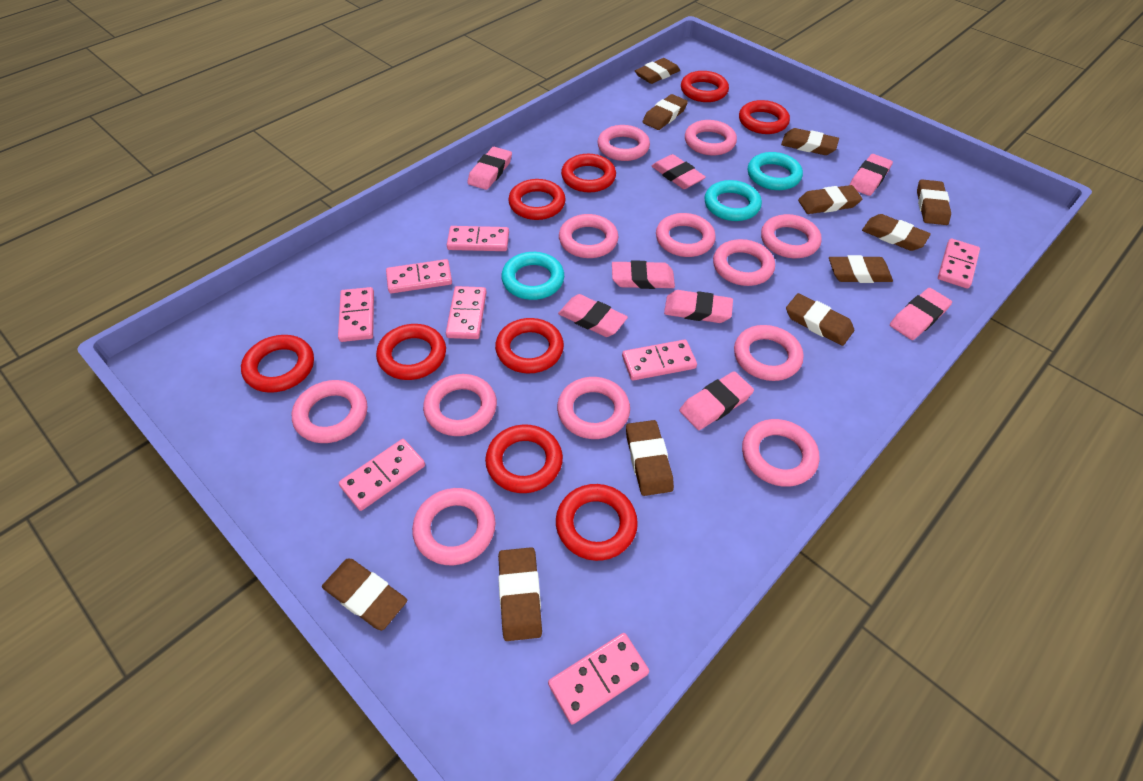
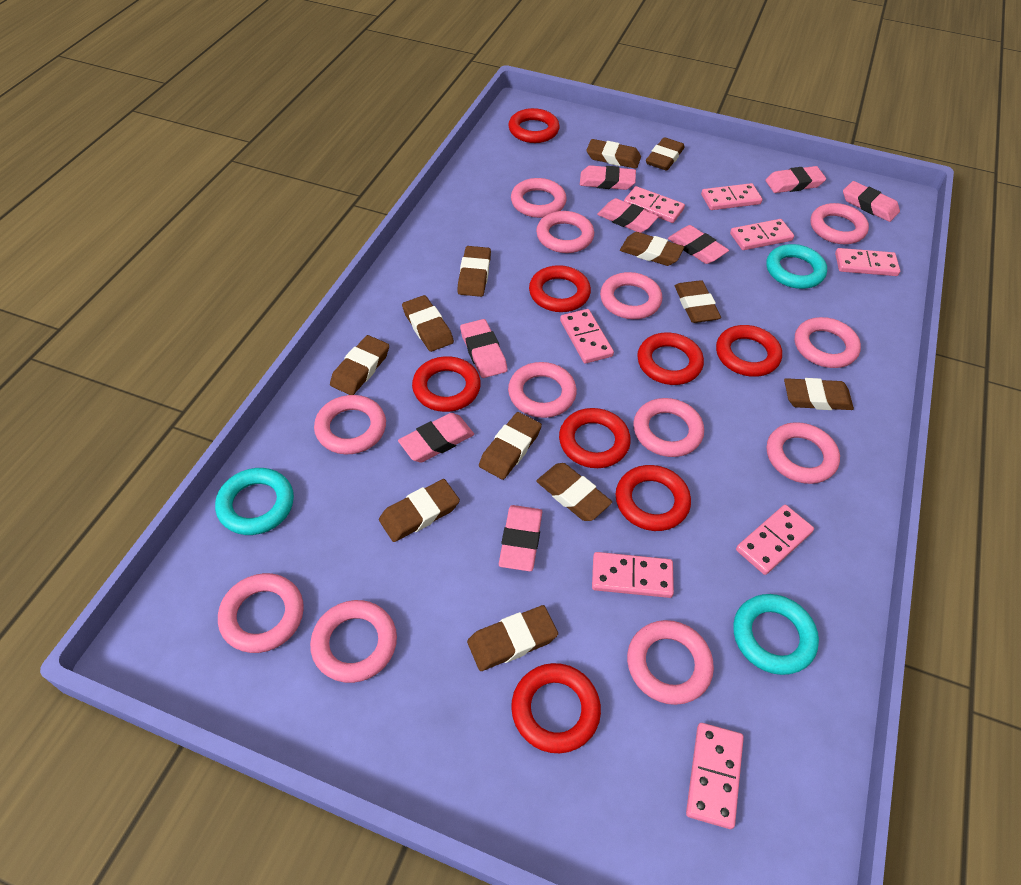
brown eraser: 11 -> 12
red ring: 9 -> 8

